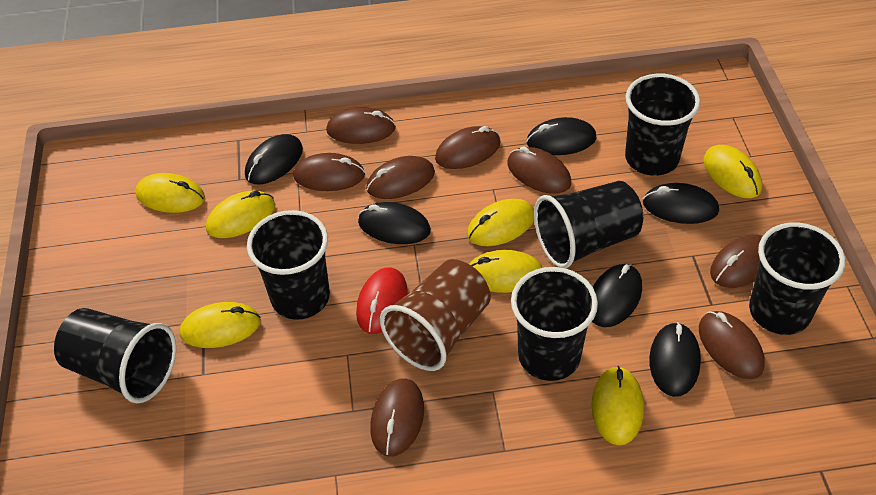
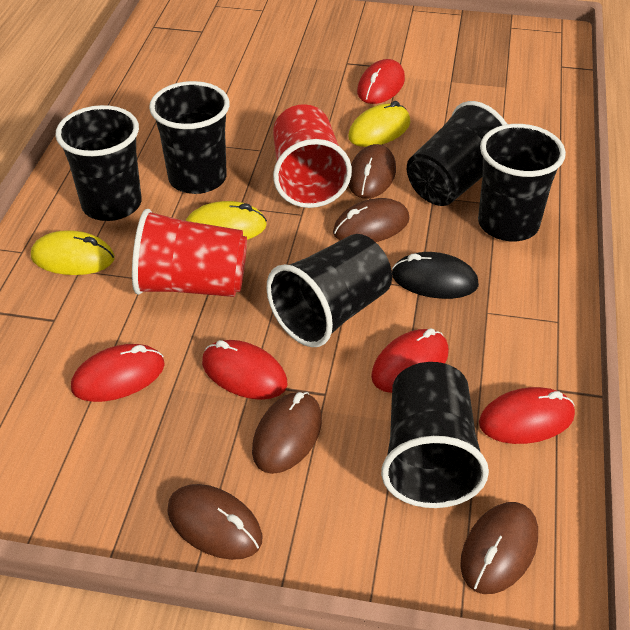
black mouse: 6 -> 1
brown cup: 1 -> 0
brown mouse: 8 -> 5
red cup: 0 -> 2
red mouse: 1 -> 5
yellow mouse: 7 -> 3

